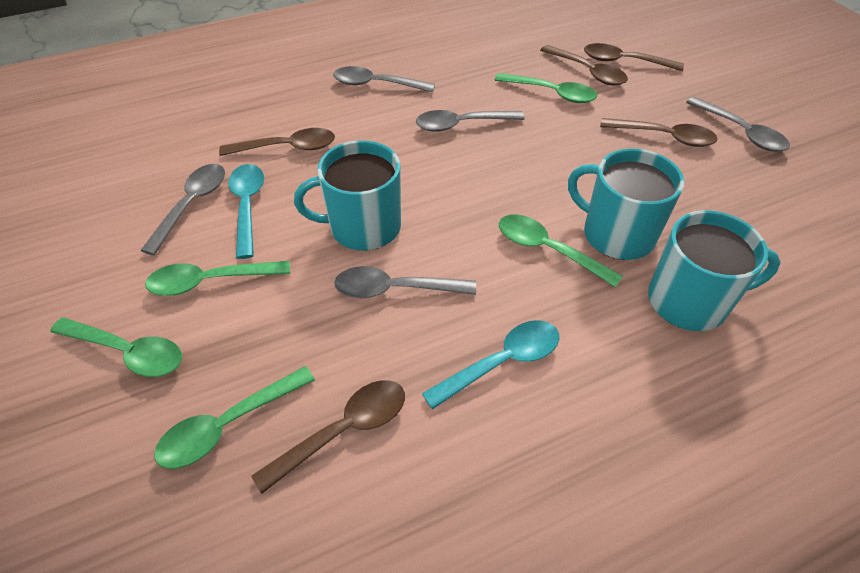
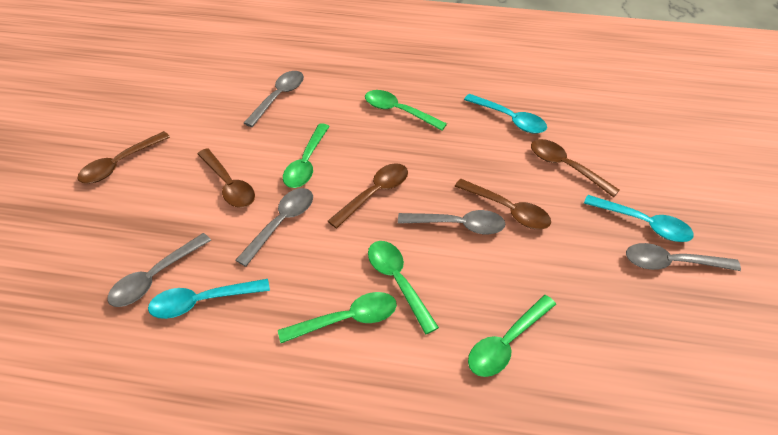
turquoise mug: 3 -> 0
turquoise spoon: 2 -> 3

